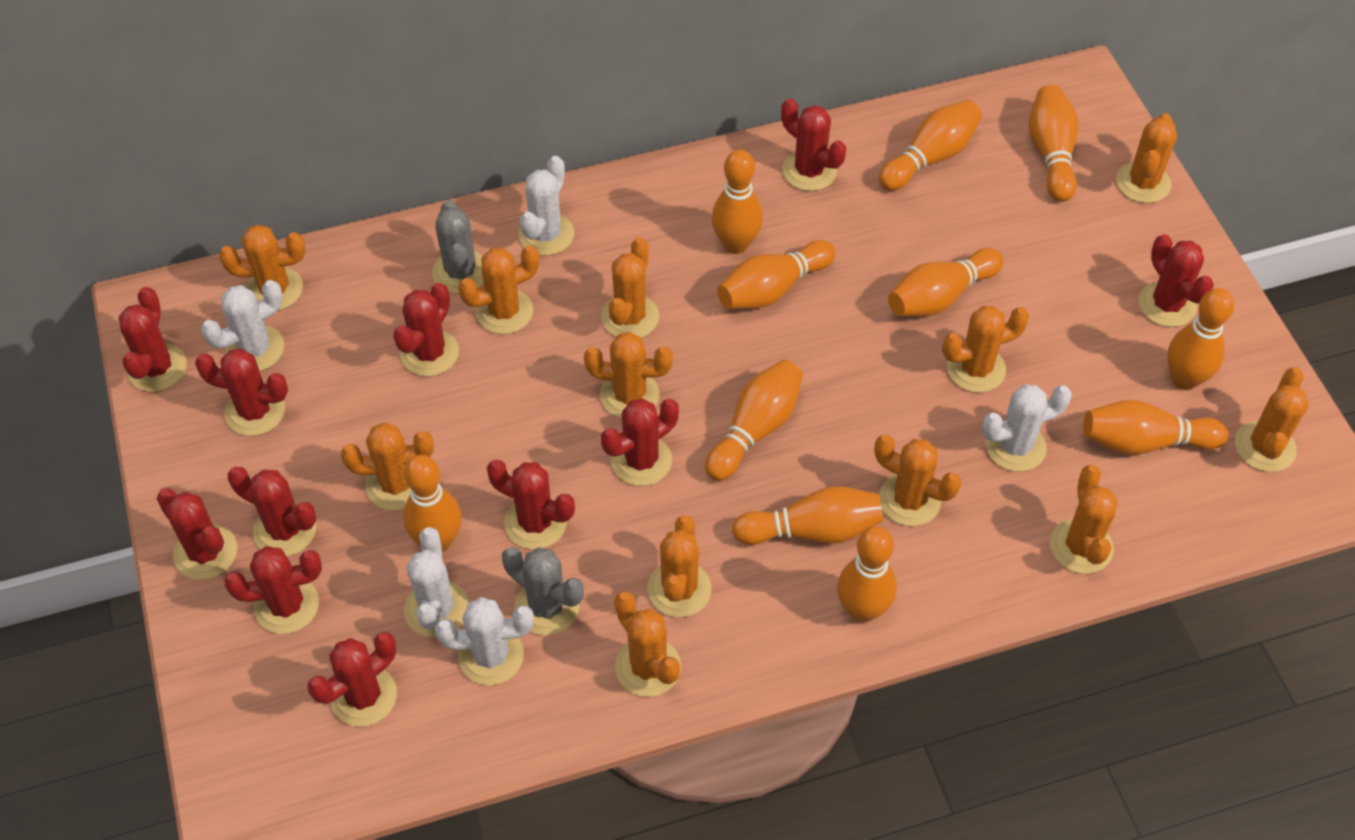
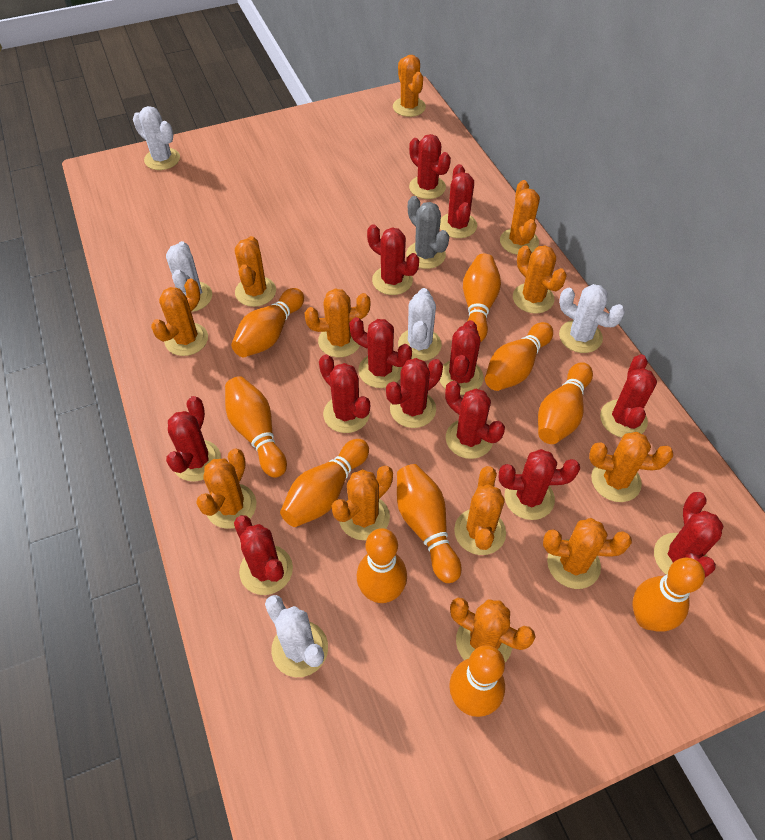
grey cactus: 2 -> 1
orange bowling pin: 11 -> 10
red cactus: 11 -> 13

